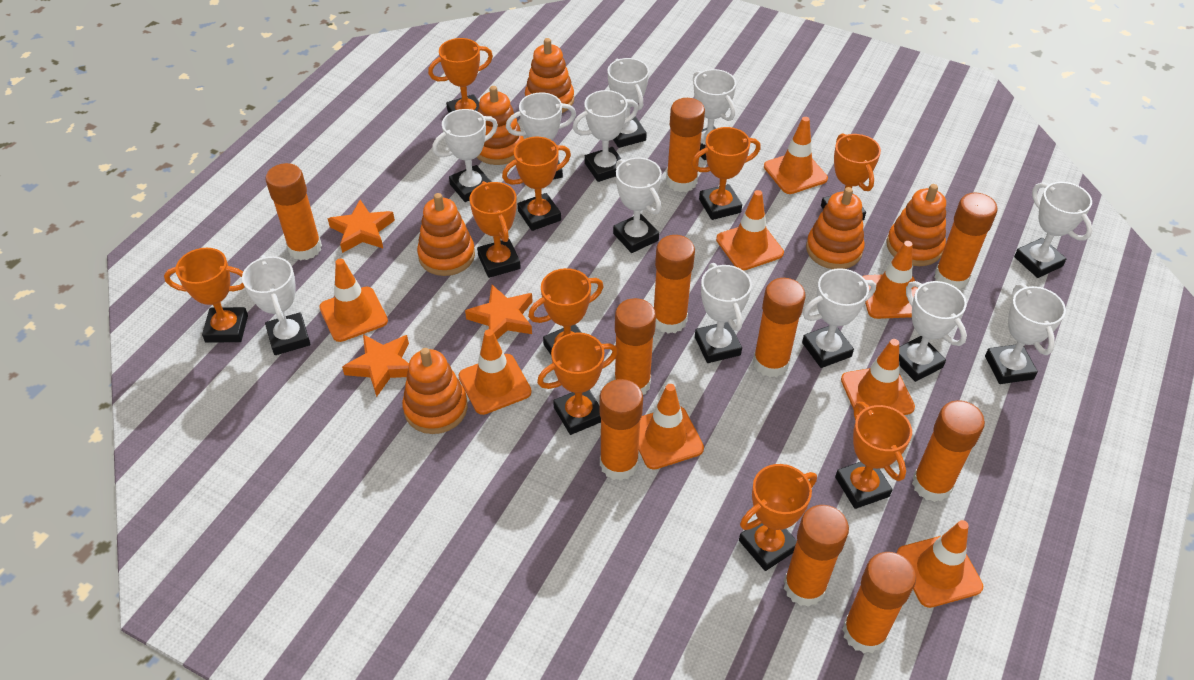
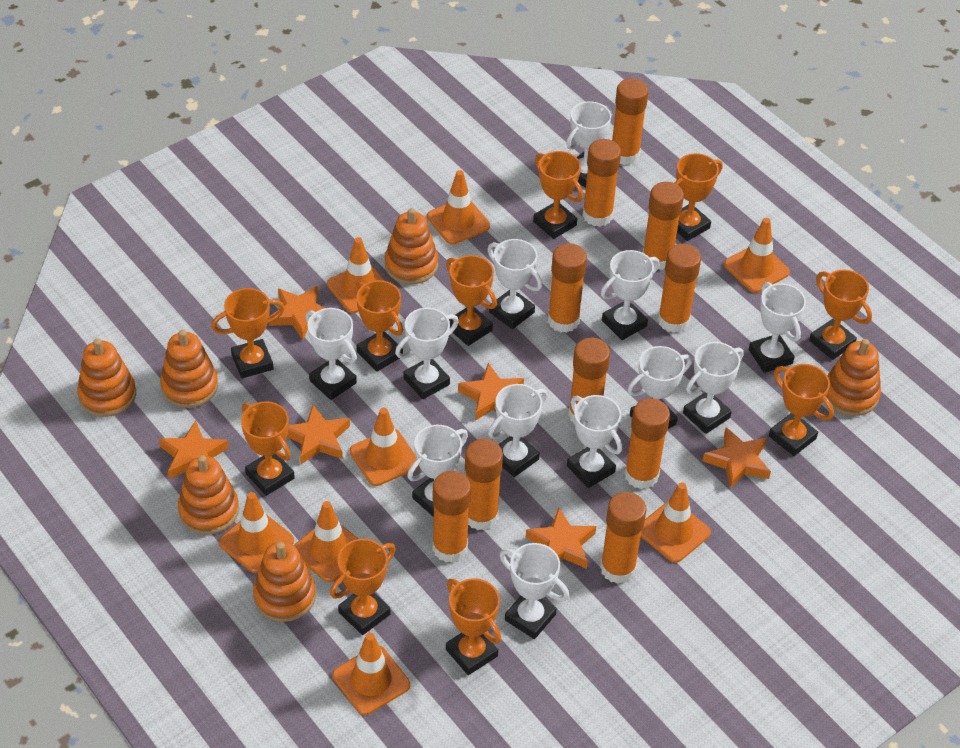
orange star: 3 -> 6

